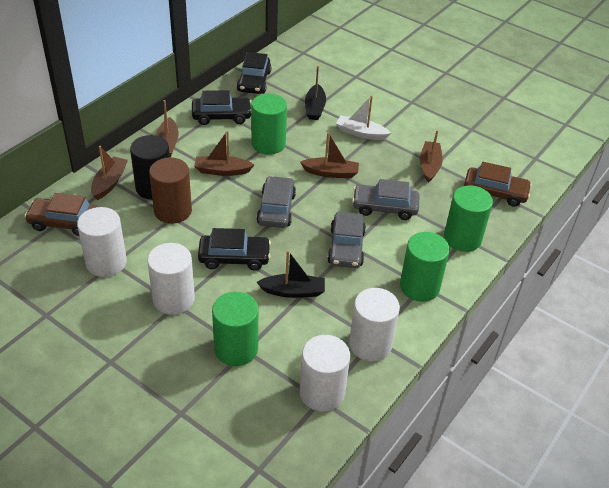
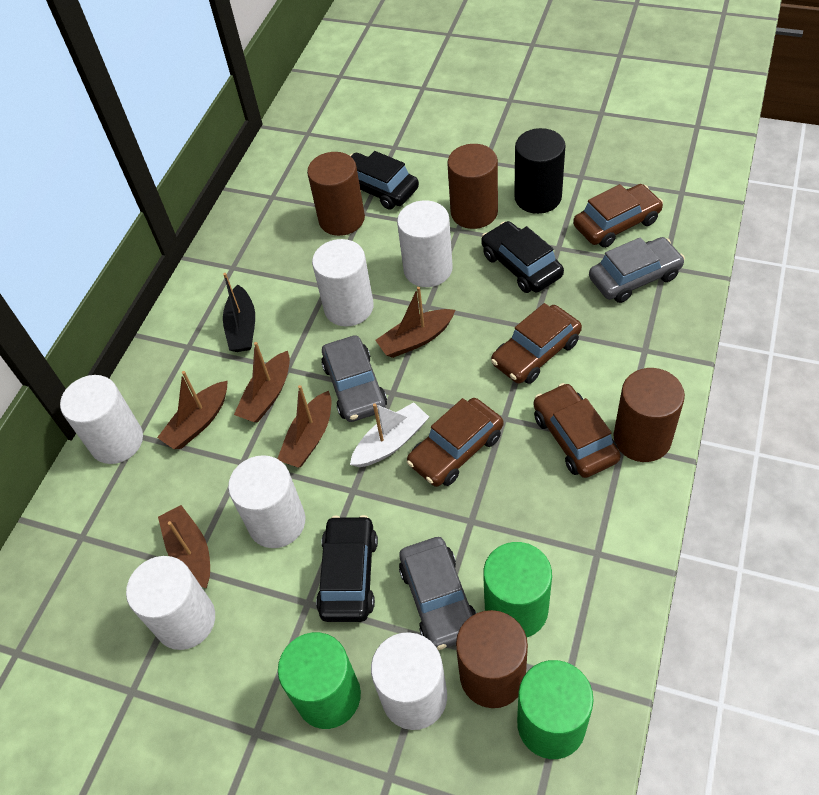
black boat: 2 -> 1
brown car: 2 -> 4
brown cylinder: 1 -> 4
green cylinder: 4 -> 3
white cylinder: 4 -> 6

